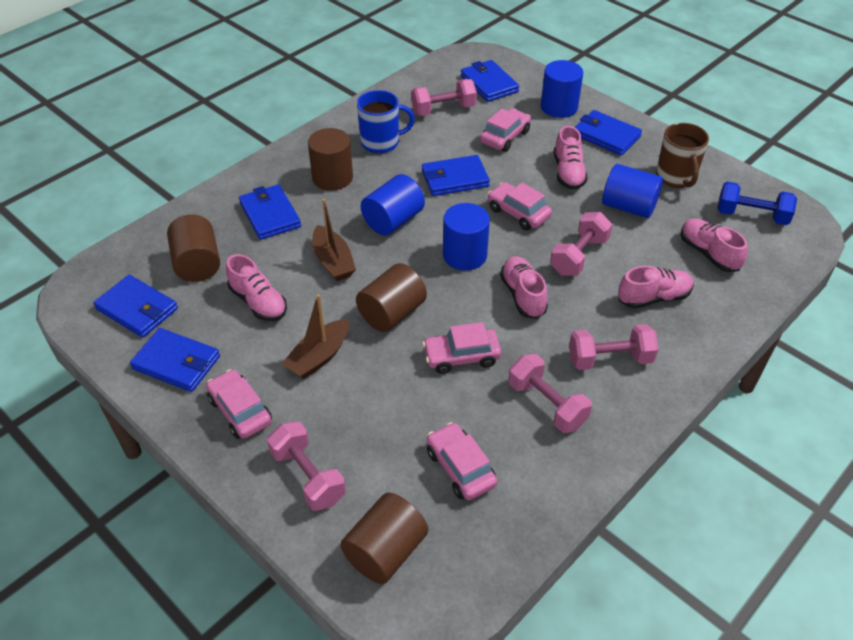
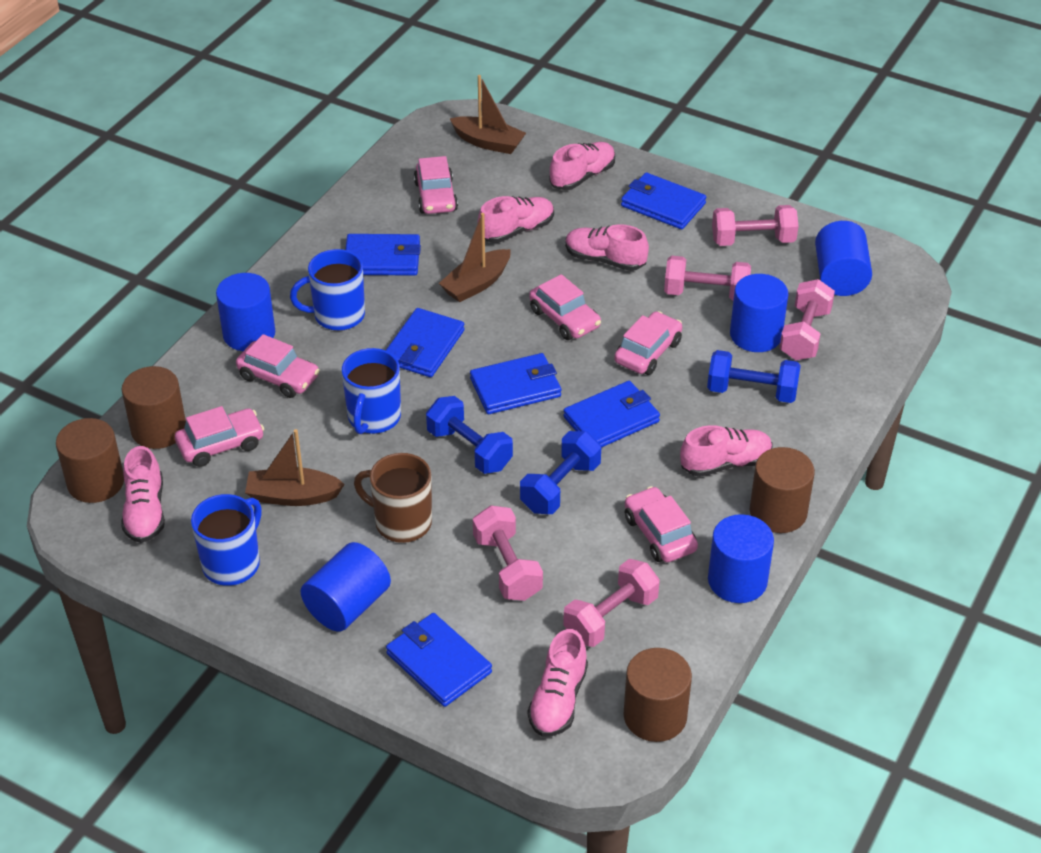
blue cylinder: 4 -> 5
blue dumbbell: 1 -> 3
blue mug: 1 -> 3
brown boat: 2 -> 3
pink car: 5 -> 6
pink shoe: 5 -> 6

